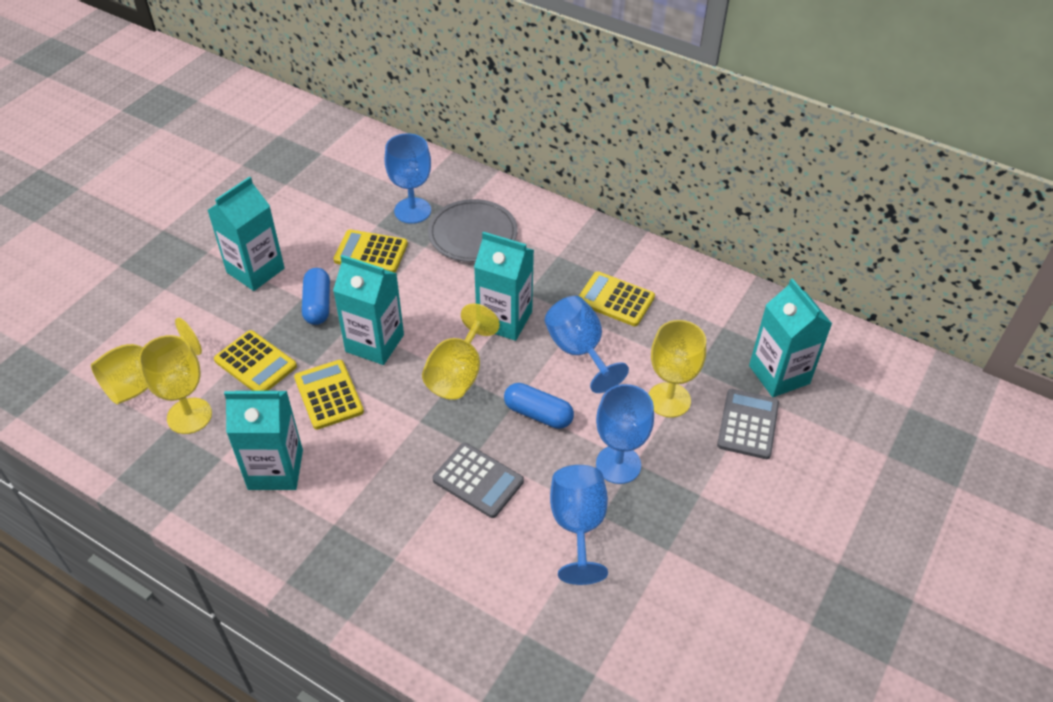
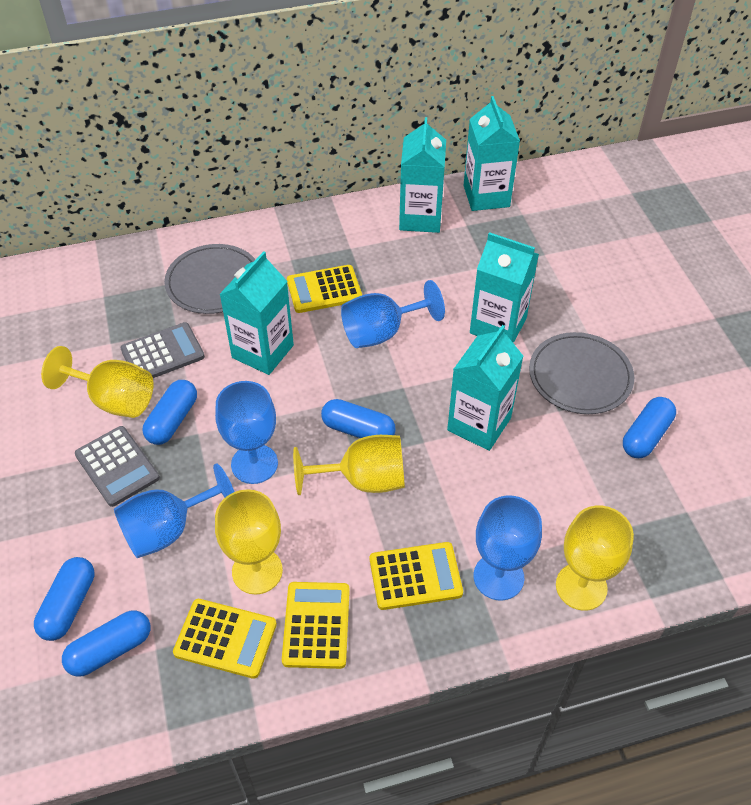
blue capsule: 2 -> 5
grey plate: 1 -> 2

